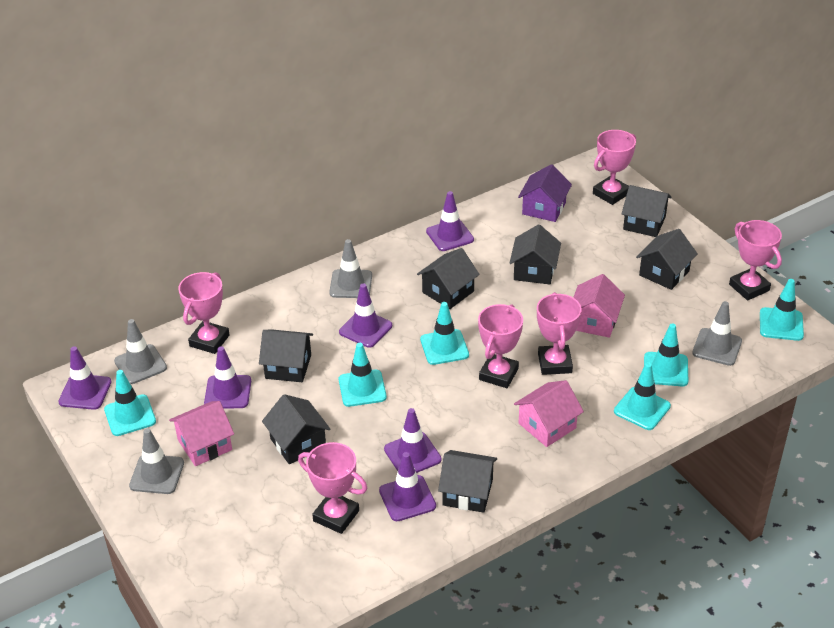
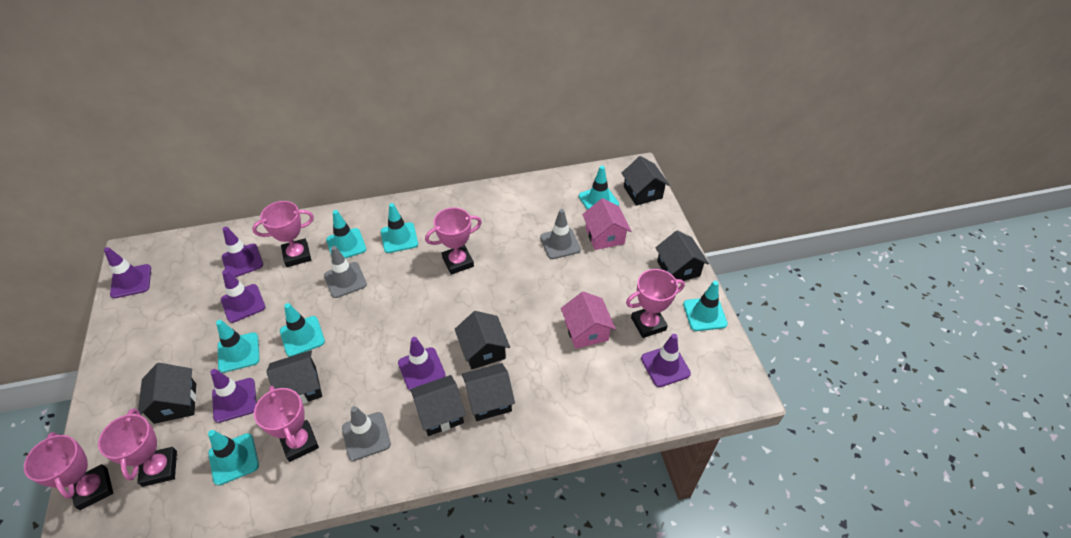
grey traffic cone: 4 -> 3
pink house: 3 -> 2
purple house: 1 -> 0
turquoise traffic cone: 6 -> 7

